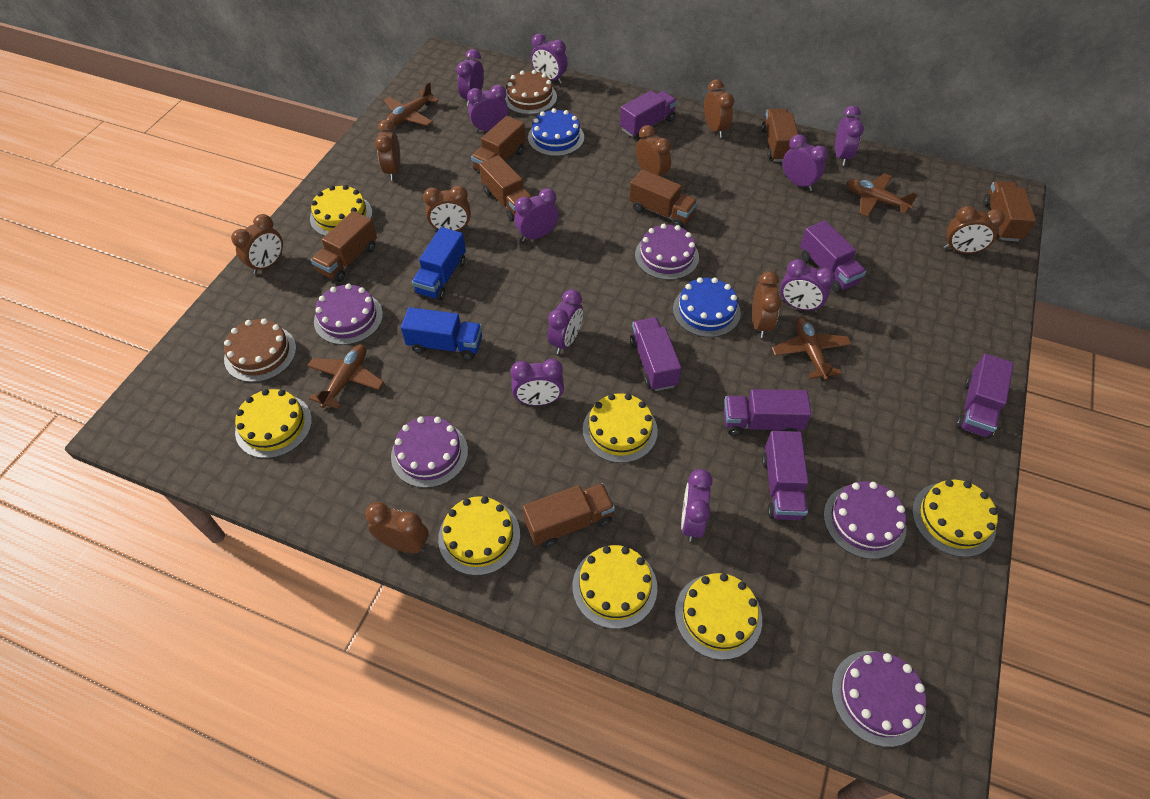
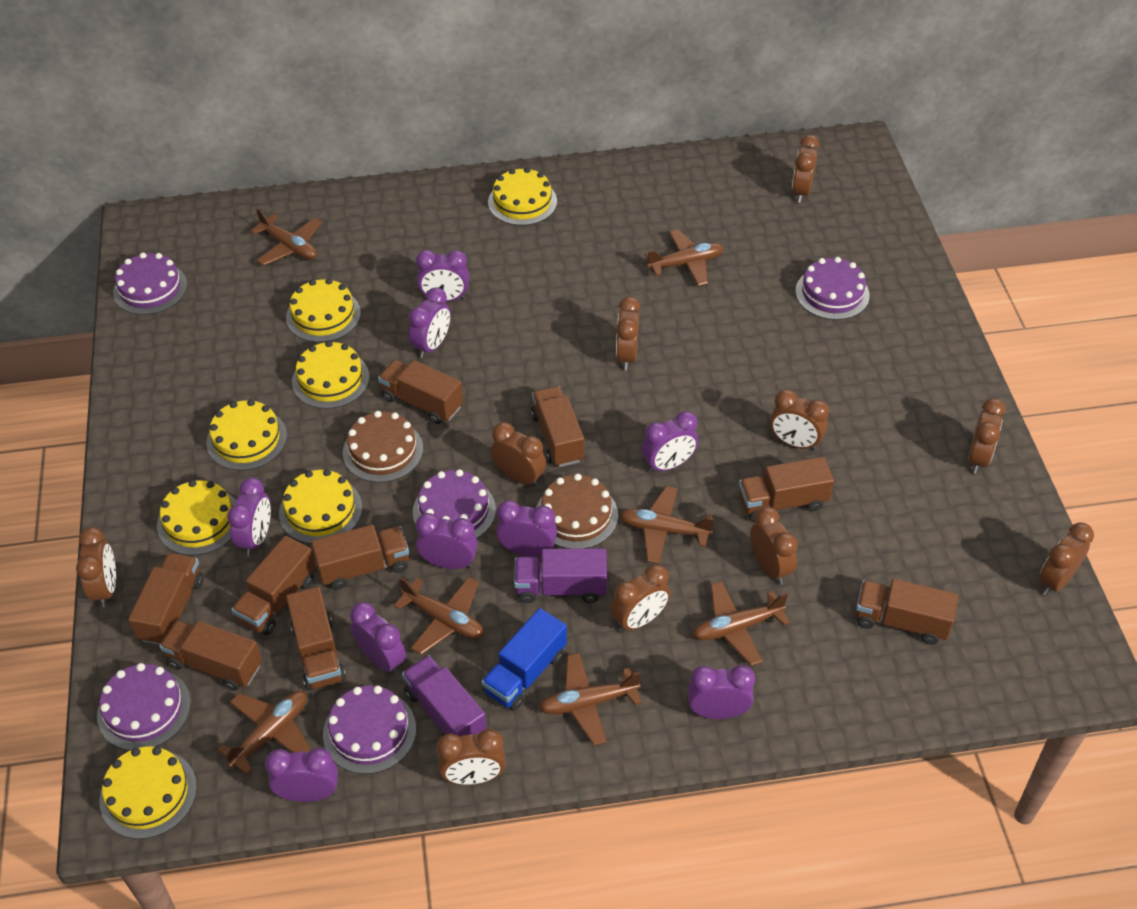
blue cake: 2 -> 0
blue truck: 2 -> 1
brown clock: 8 -> 10
brown plane: 4 -> 7
brown truck: 7 -> 9
purple clock: 10 -> 9
purple truck: 6 -> 2

